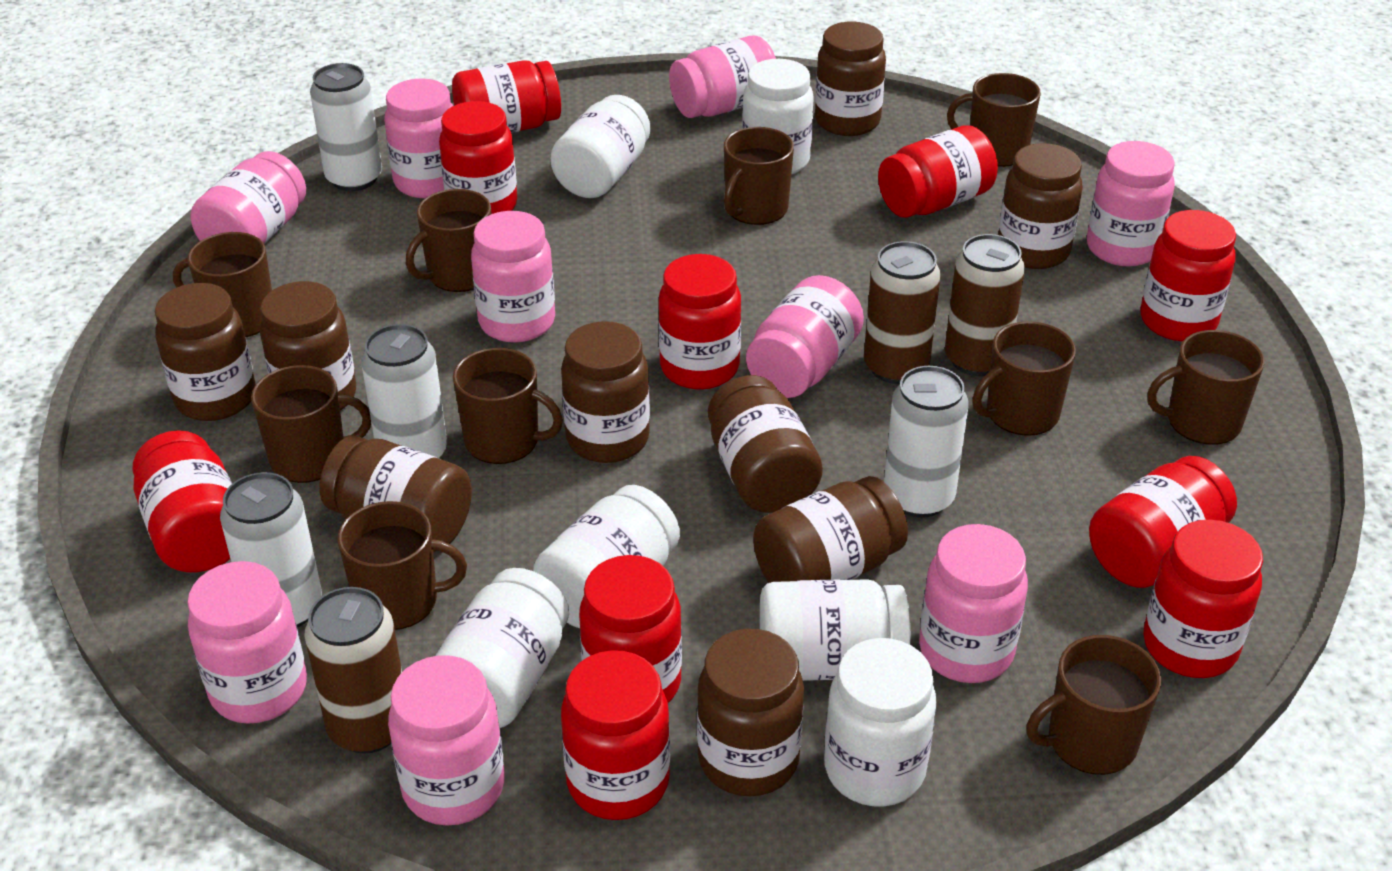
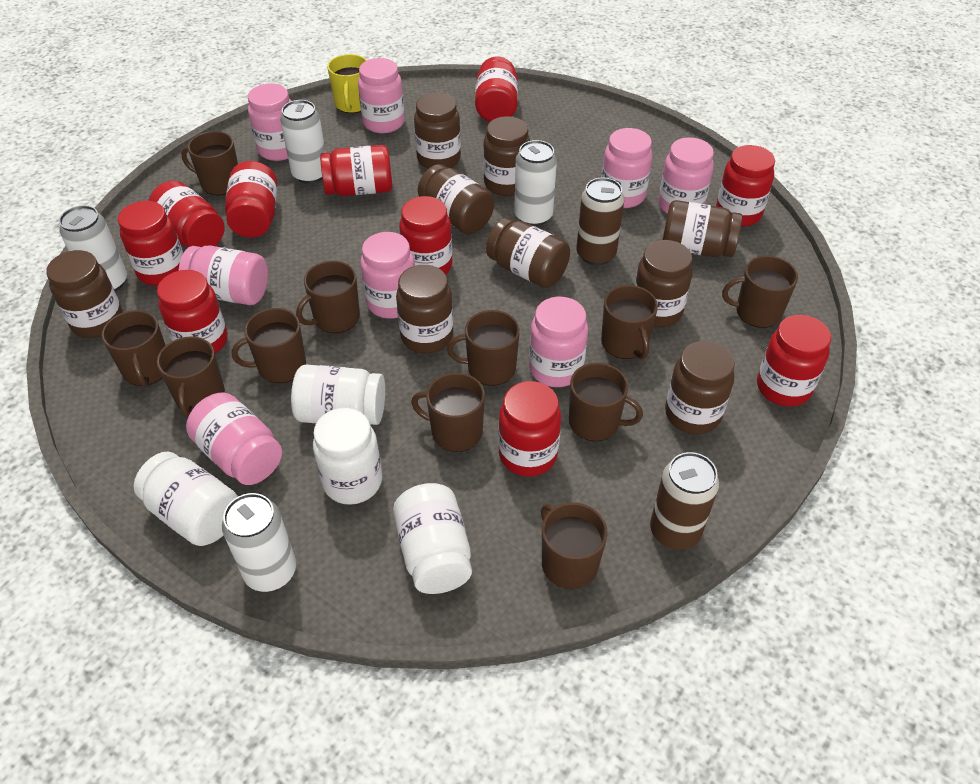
brown can: 3 -> 2
brown mug: 10 -> 11
pink jar: 9 -> 8
white jar: 6 -> 4
yellow mug: 0 -> 1

